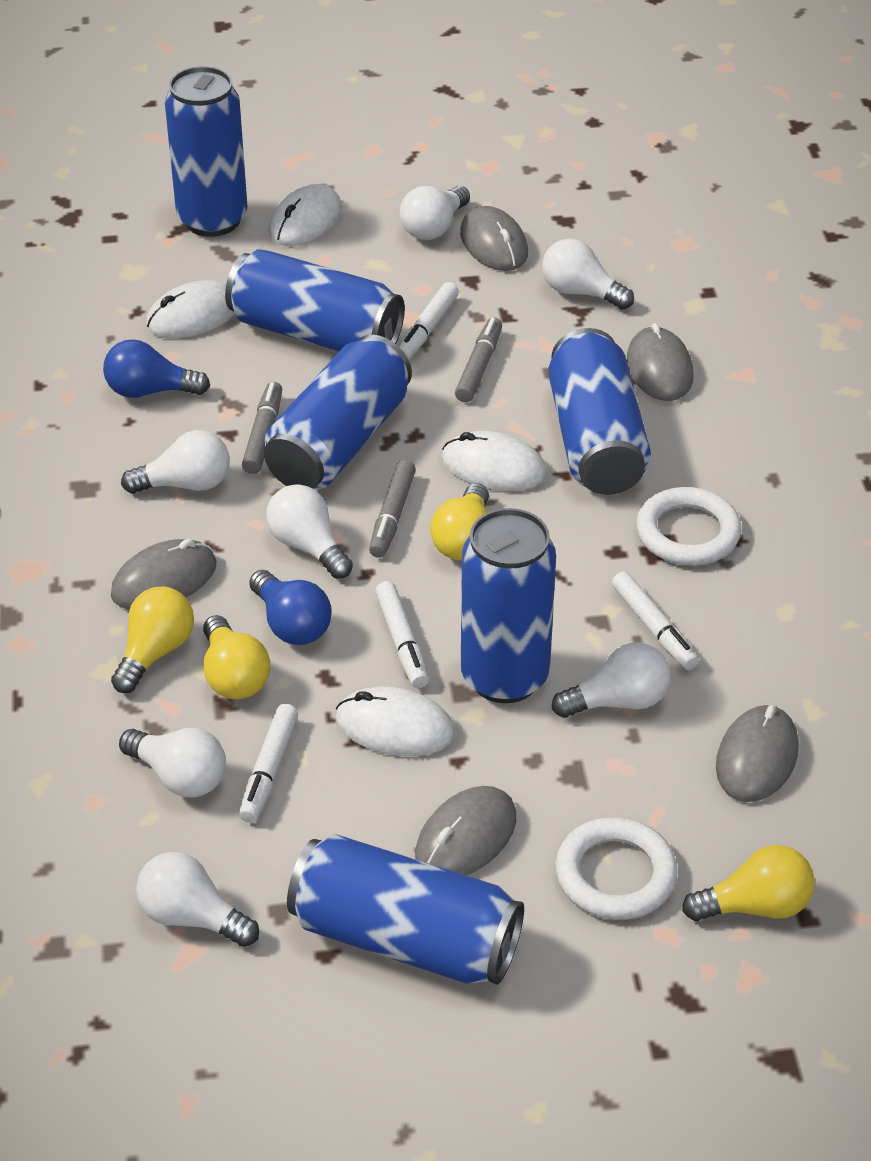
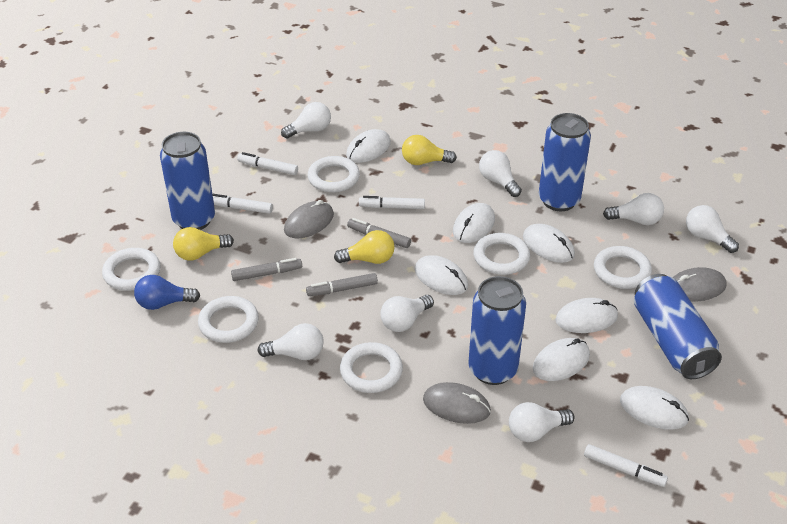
blue can: 6 -> 4
blue light bulb: 2 -> 1
grey mouse: 5 -> 3
white mouse: 4 -> 7
white ring: 2 -> 6
yellow light bulb: 4 -> 3

